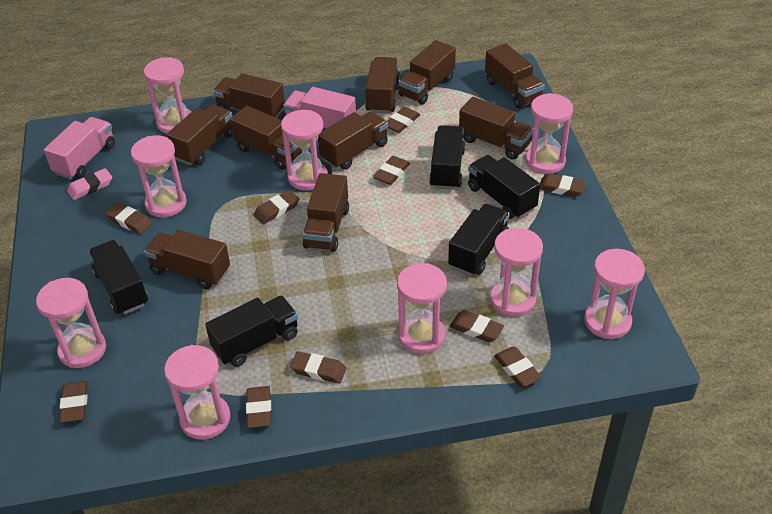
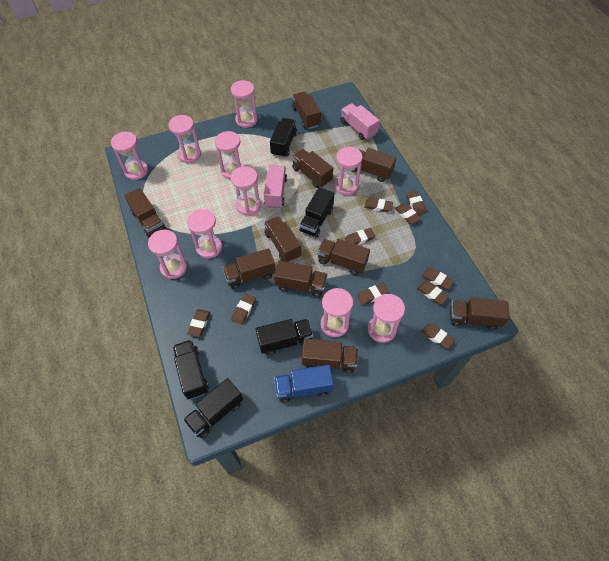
blue truck: 0 -> 1
pink eraser: 1 -> 0
pink hourglass: 9 -> 10

